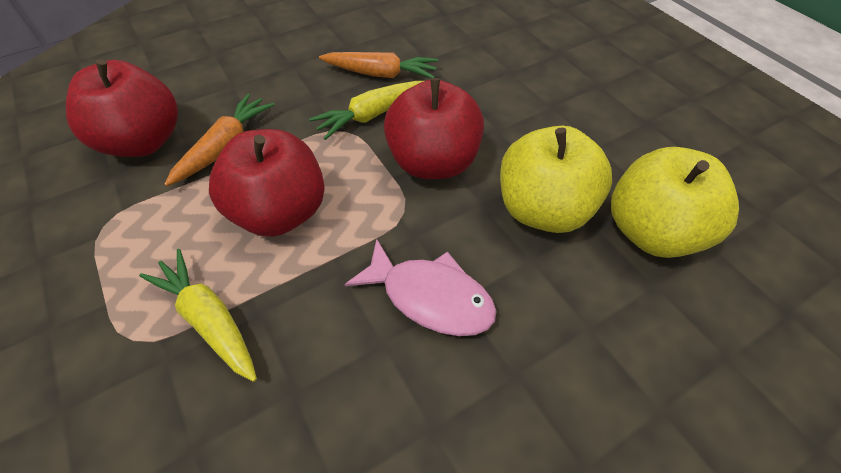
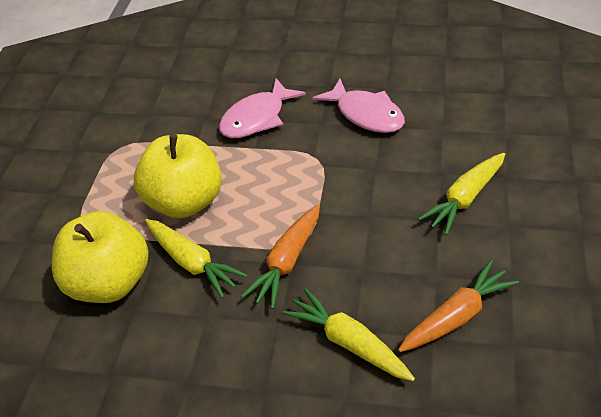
pink fish: 1 -> 2
red apple: 3 -> 0
yellow carrot: 2 -> 3

